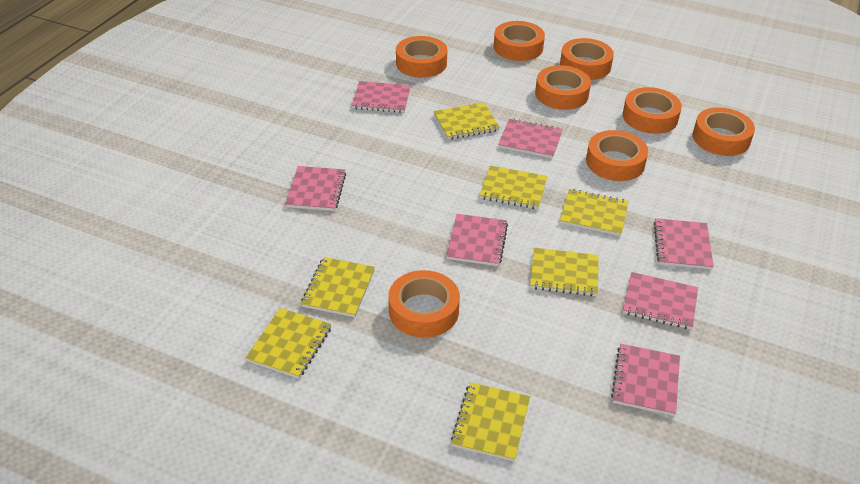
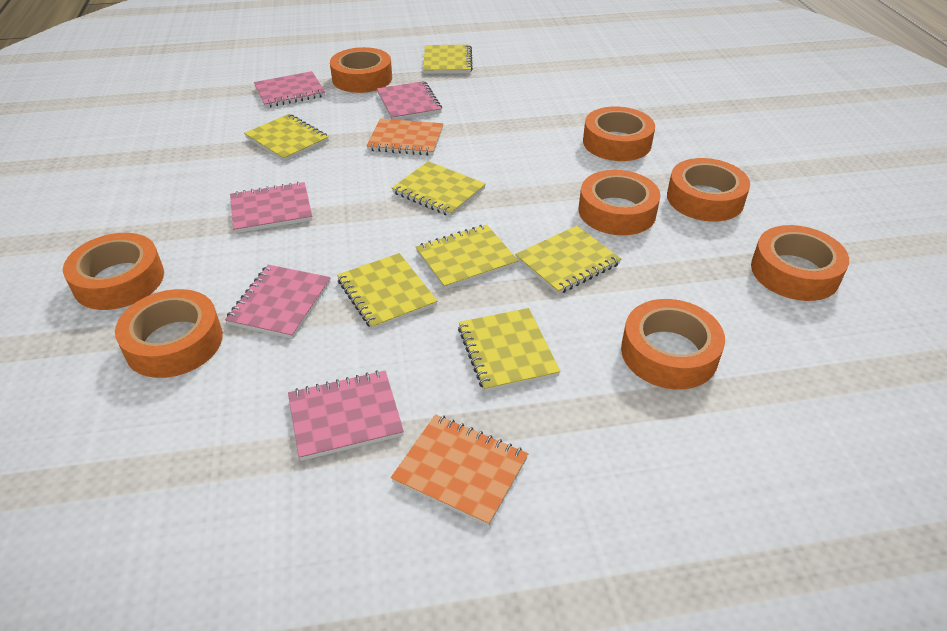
orange notebook: 0 -> 2
pink notebook: 7 -> 5

